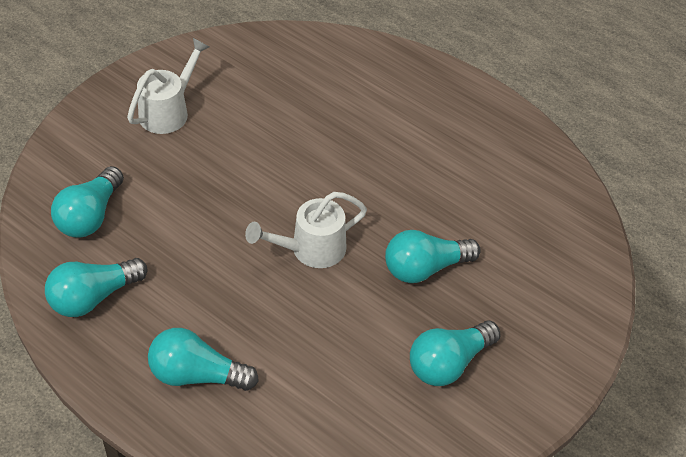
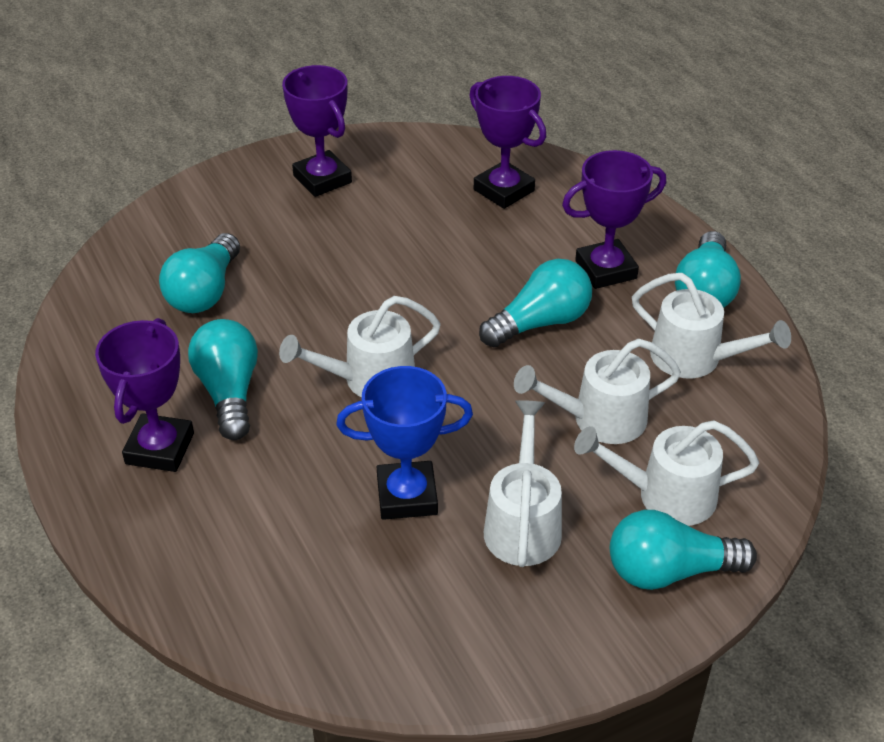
blue trophy: 0 -> 1
purple trophy: 0 -> 4
white watering can: 2 -> 5

